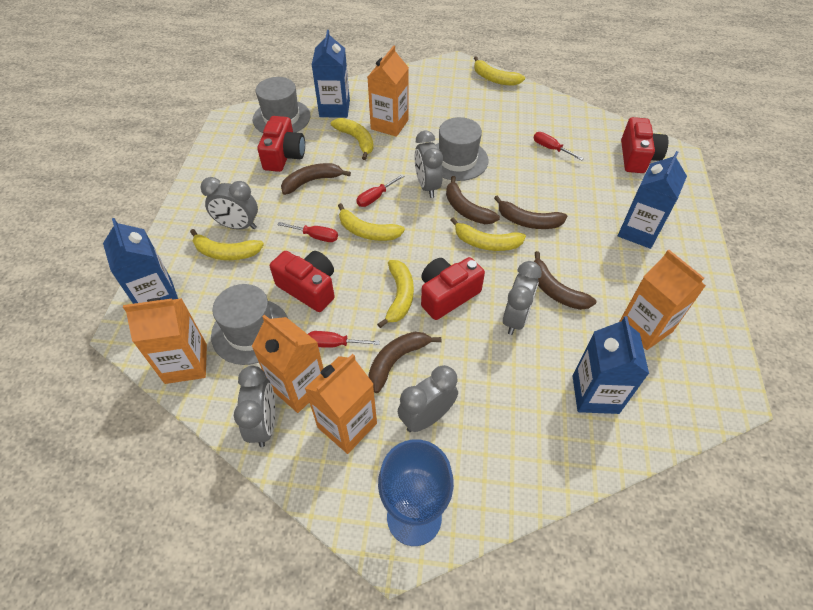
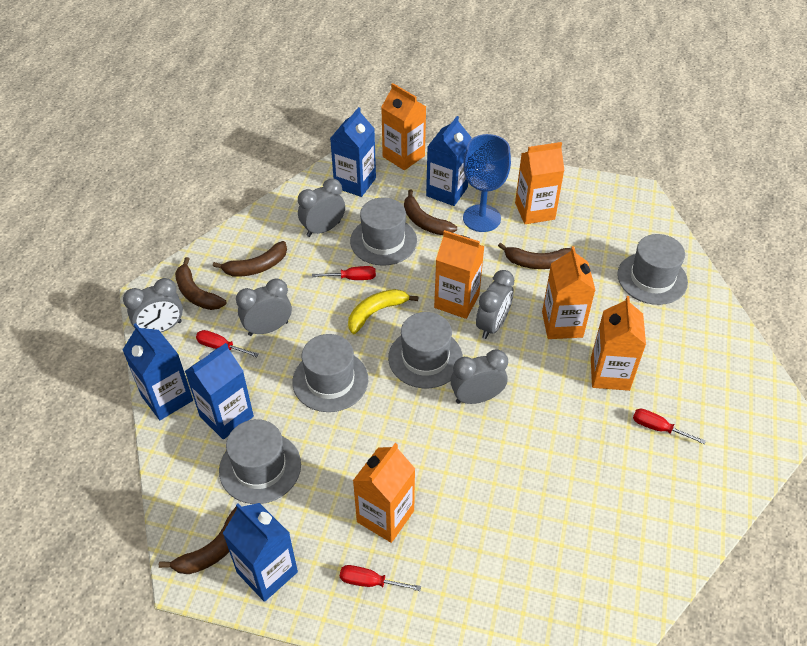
blue carton: 4 -> 5
grey hat: 3 -> 5
orange carton: 5 -> 6
red camera: 4 -> 0
yellow banana: 6 -> 1

